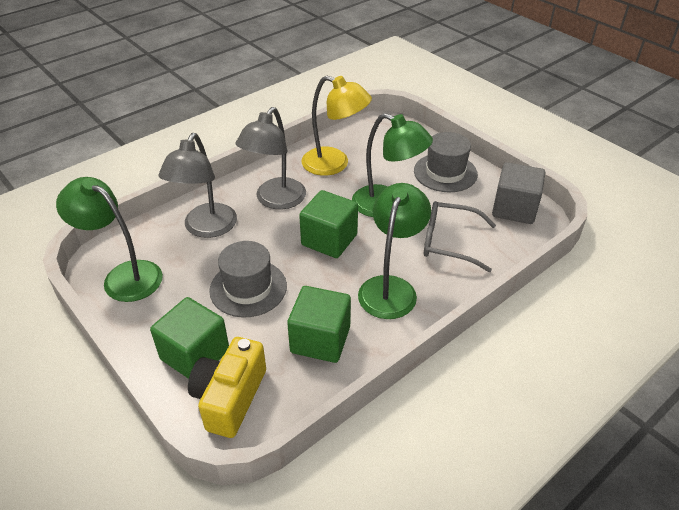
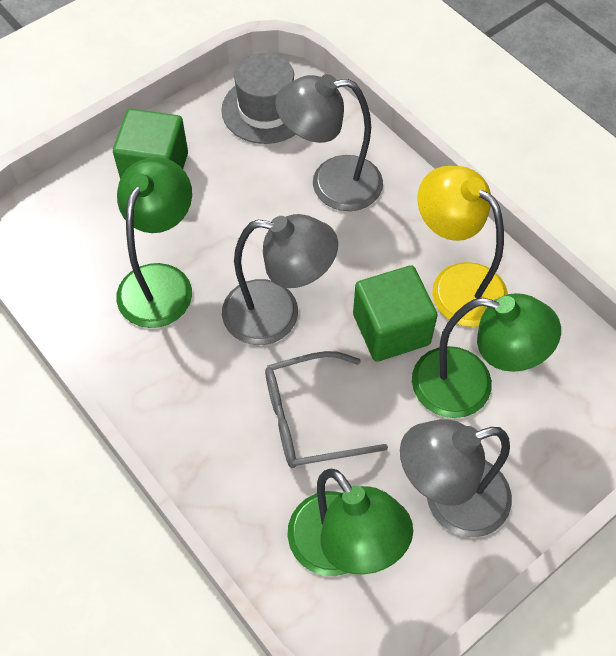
green cube: 3 -> 2
grey cube: 1 -> 0
grey hat: 2 -> 1
grey lamp: 2 -> 3
yellow camera: 1 -> 0

